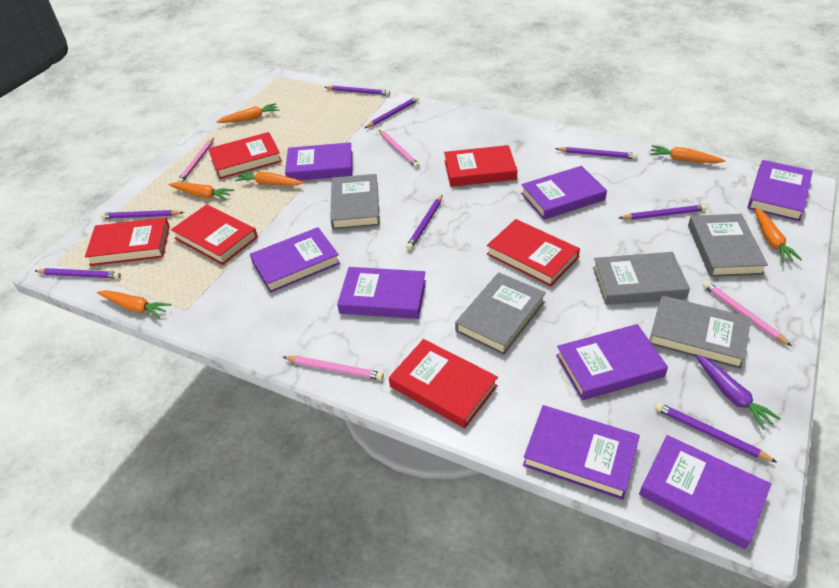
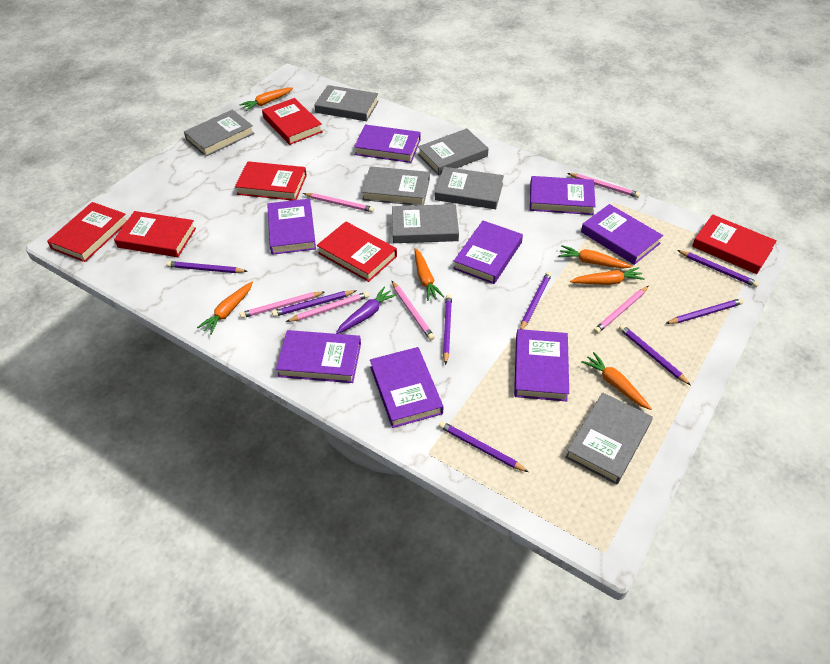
grey book: 5 -> 7
pink pencil: 4 -> 6

